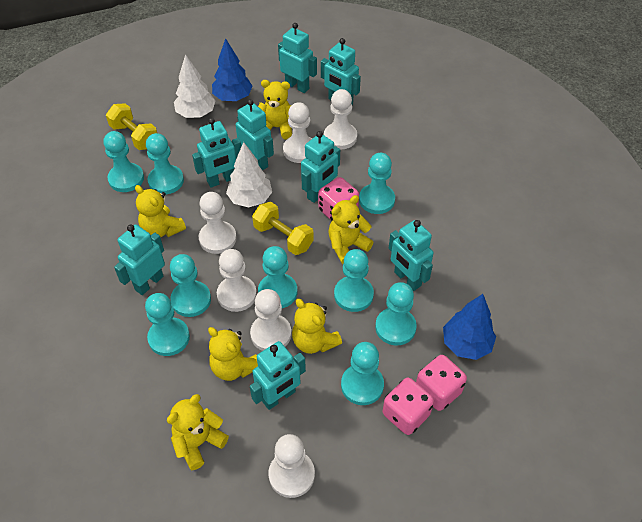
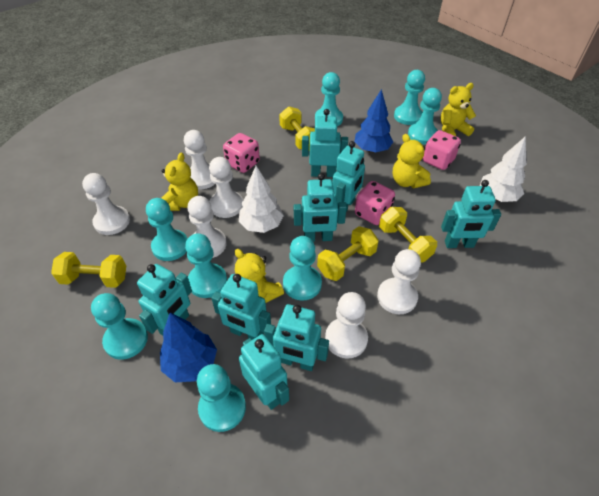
turquoise pawn: 9 -> 8
yellow dumbbell: 2 -> 4
yellow teddy bear: 6 -> 4

